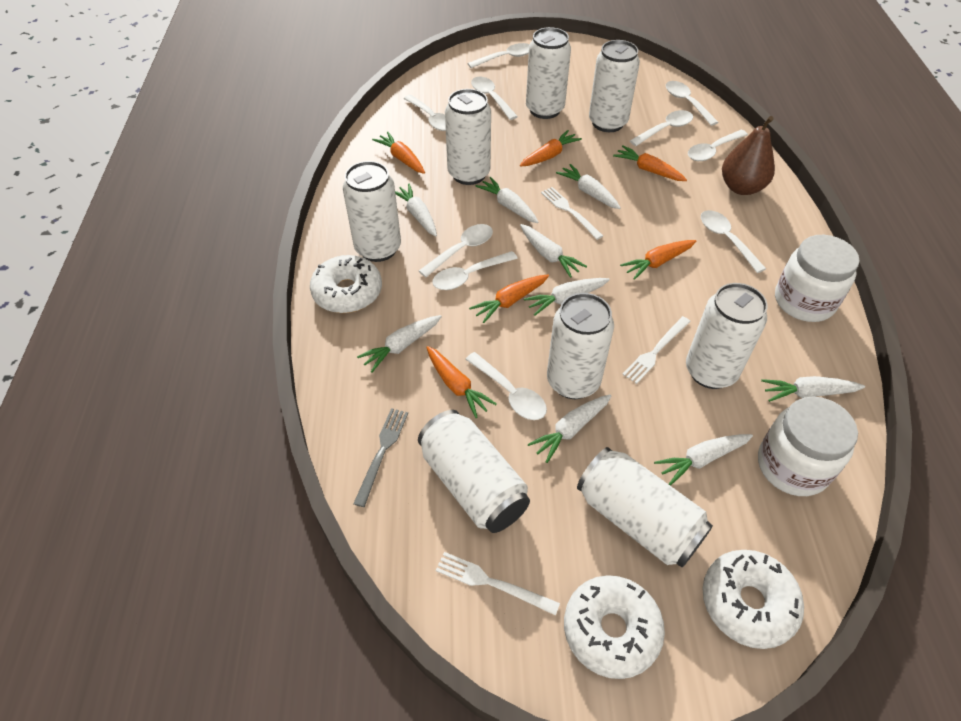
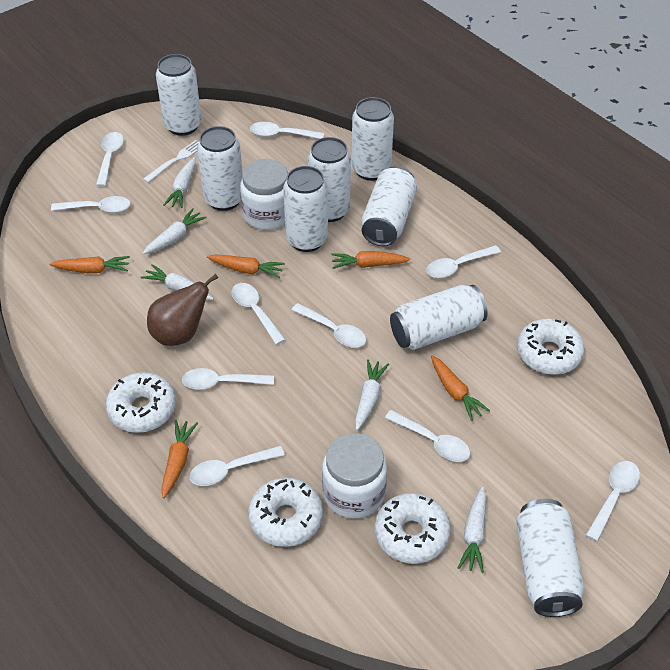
grey fork: 1 -> 0
orange carrot: 6 -> 5
white carrot: 9 -> 5
white donut: 3 -> 4
white fork: 3 -> 1

